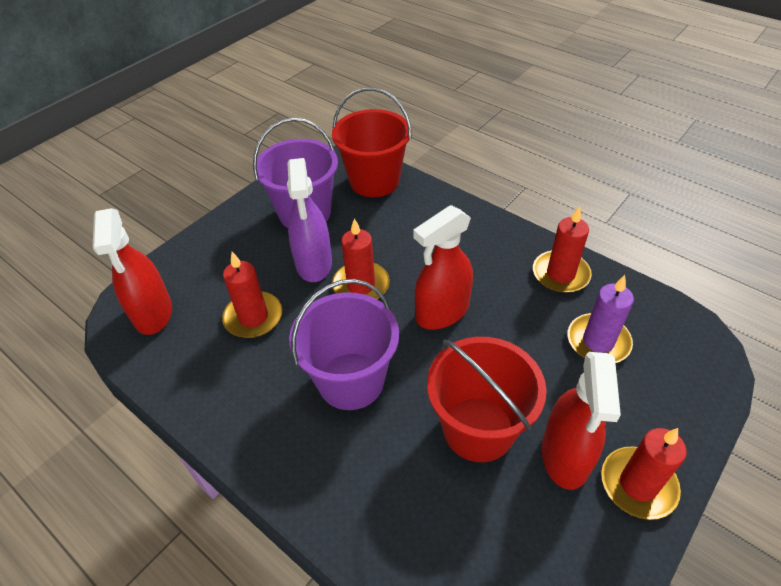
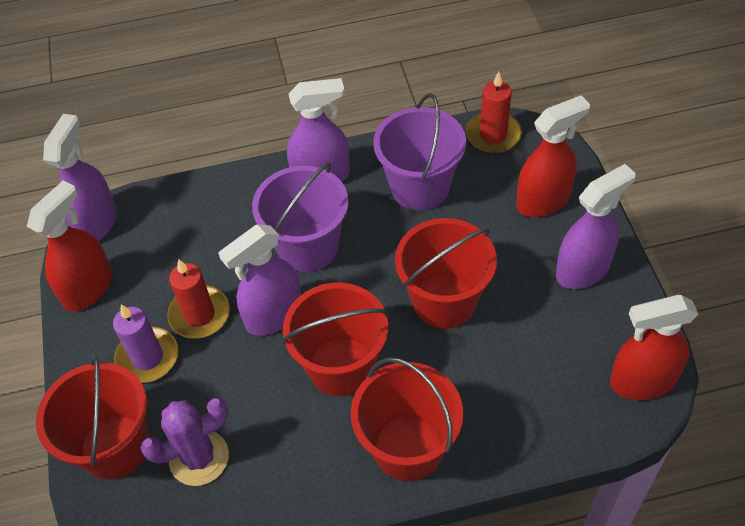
purple cactus: 0 -> 1
purple spray bottle: 1 -> 4
red bucket: 2 -> 4
red candle: 4 -> 2

